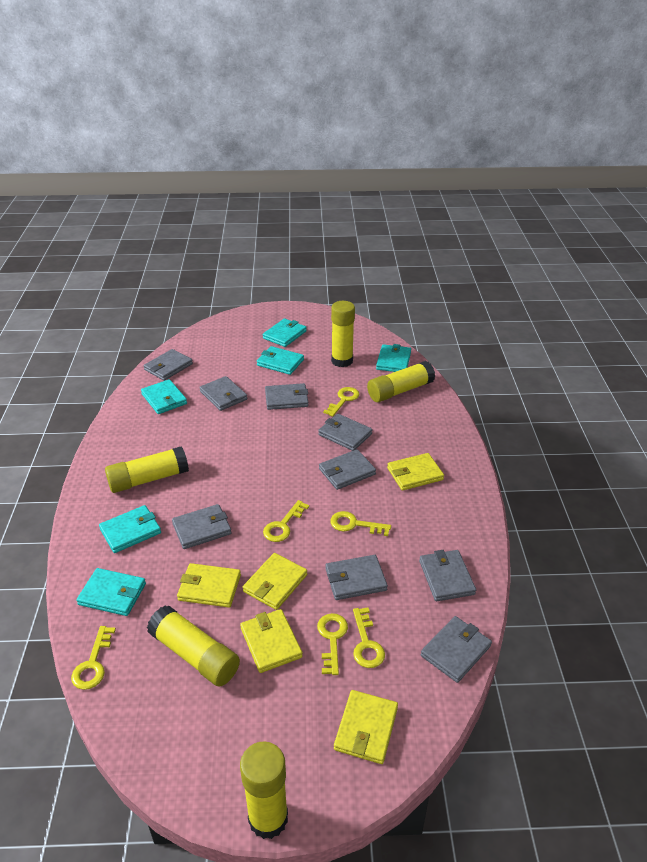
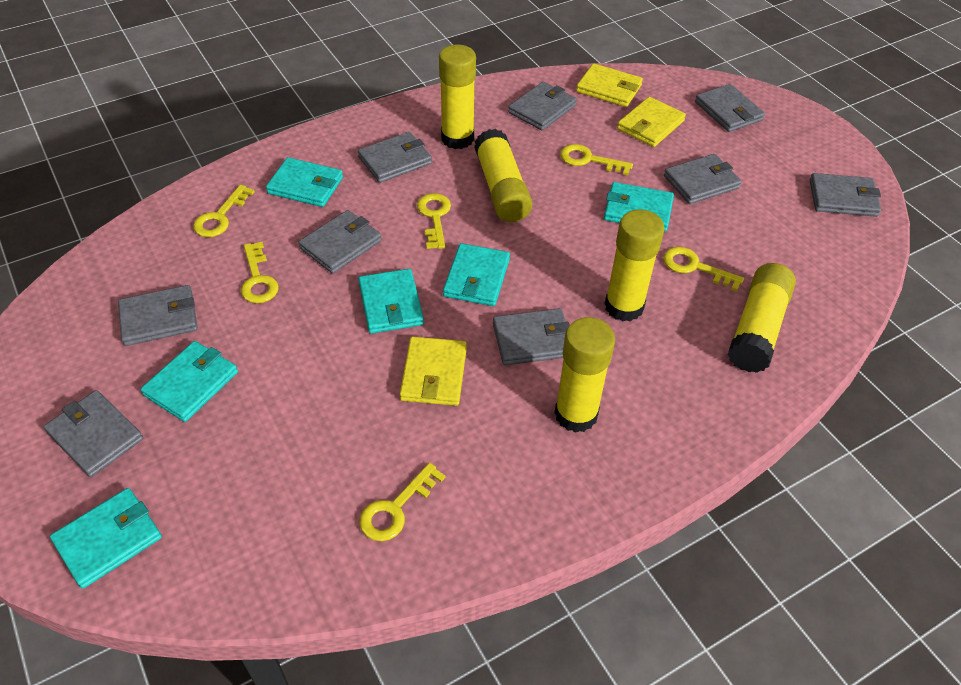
yellow wallet: 5 -> 3

